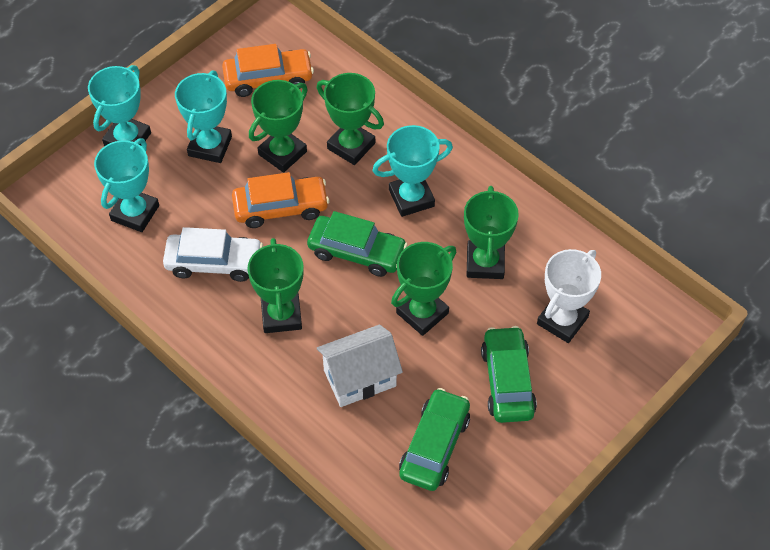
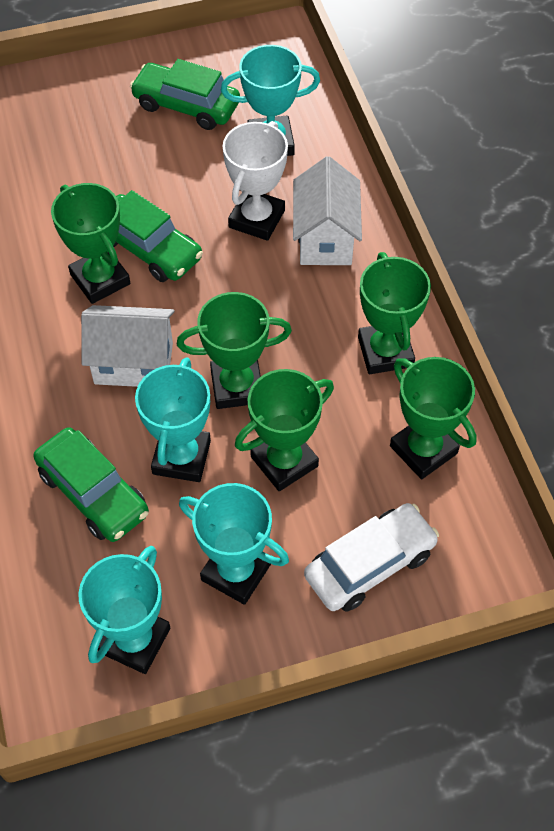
orange car: 2 -> 0
white house: 1 -> 2

